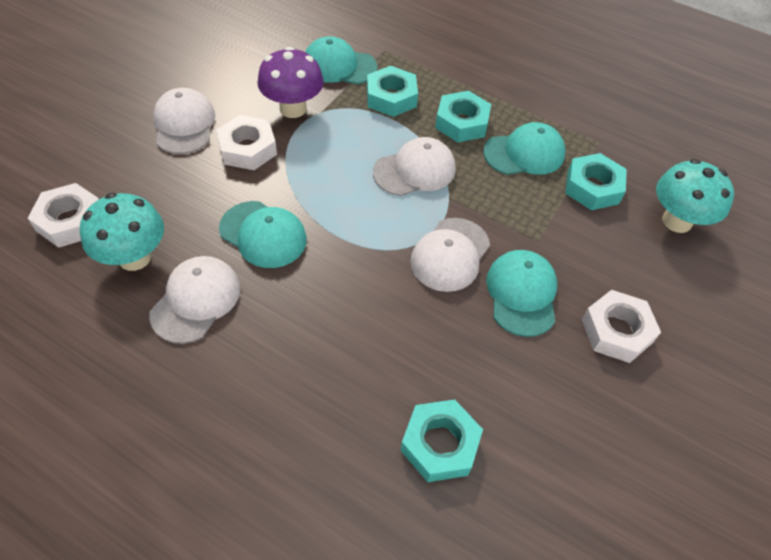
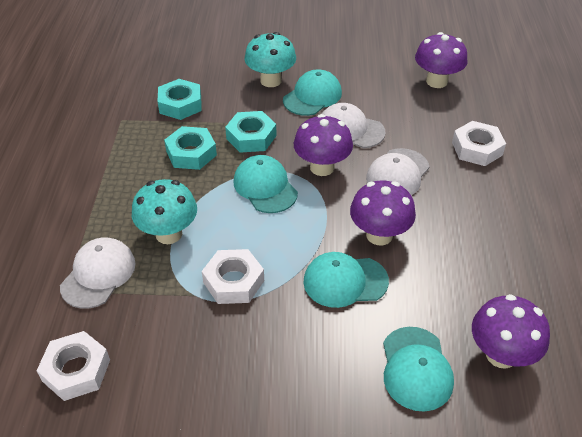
purple mushroom: 1 -> 4
turquoise nut: 4 -> 3
white cap: 4 -> 3

